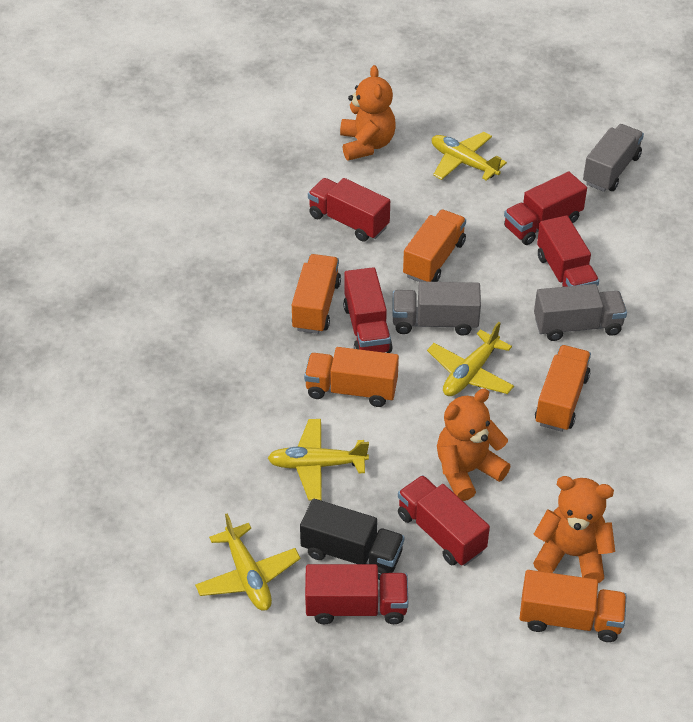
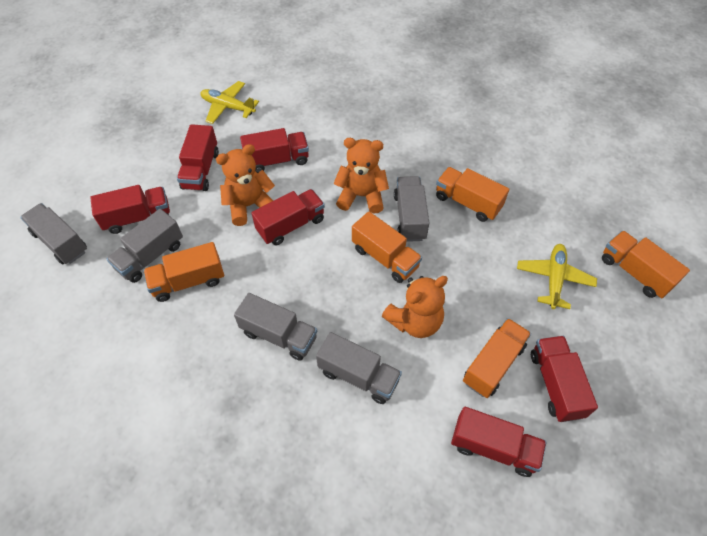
black truck: 1 -> 0
grey truck: 3 -> 5
yellow plane: 4 -> 2

